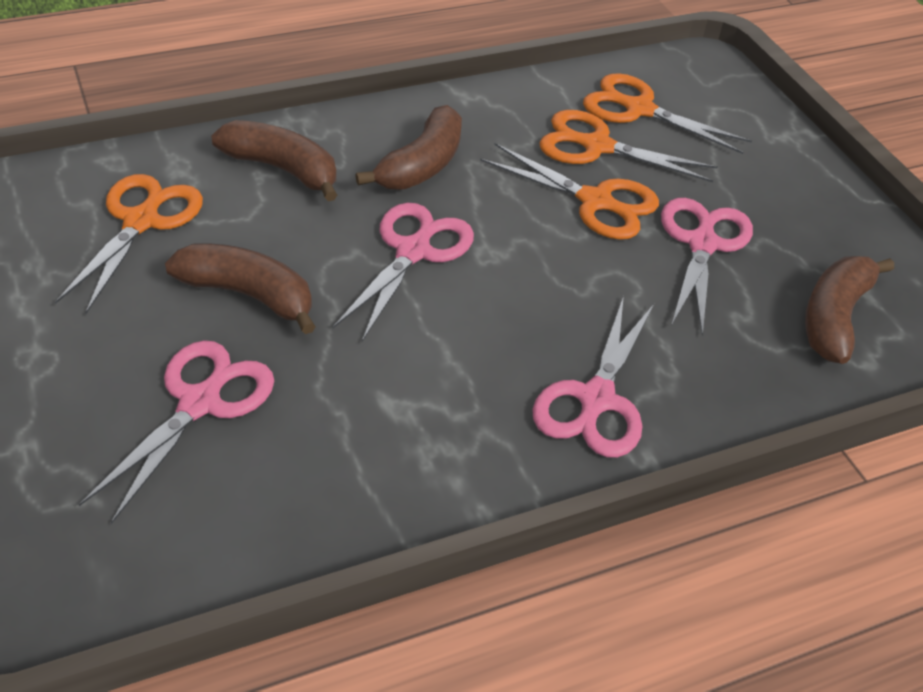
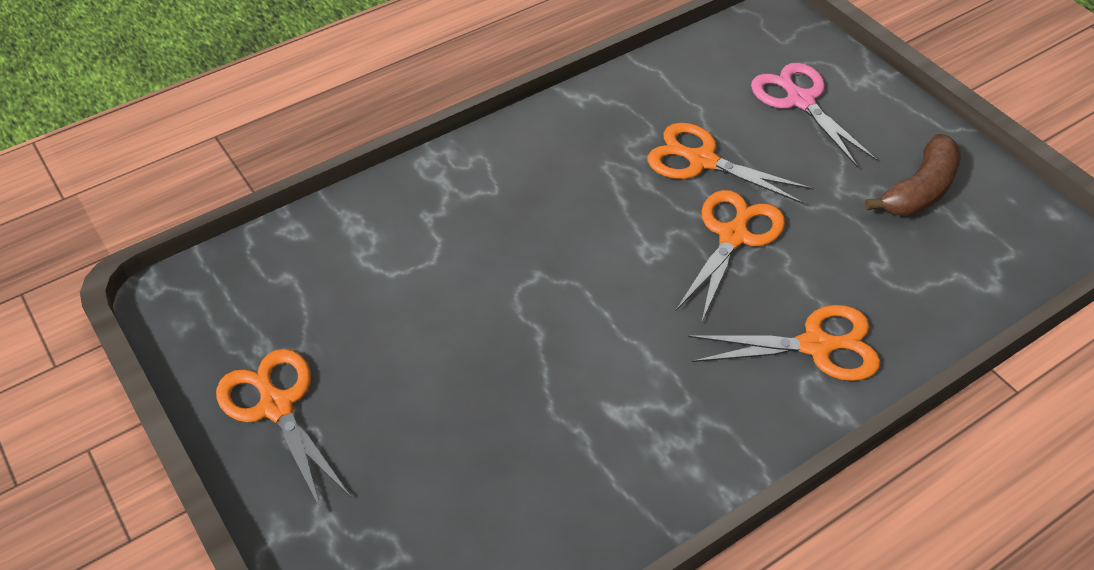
brown banana: 4 -> 1
pink scissors: 4 -> 1

